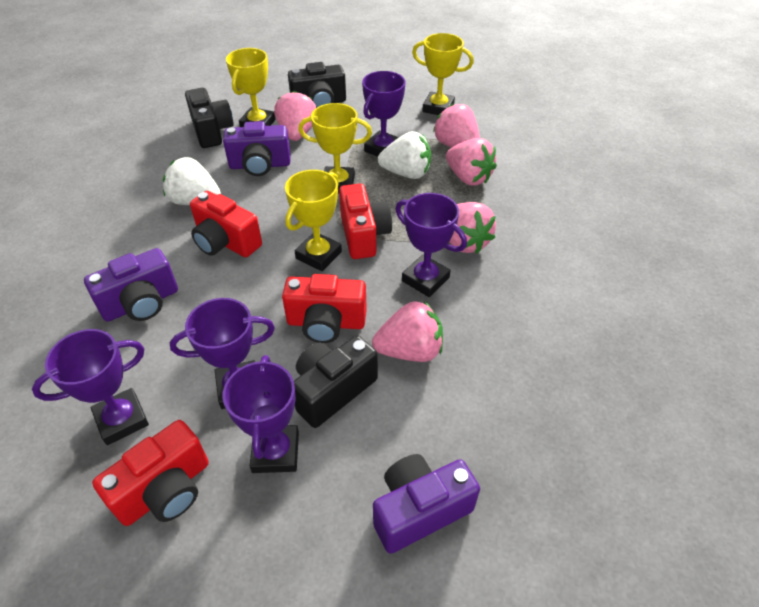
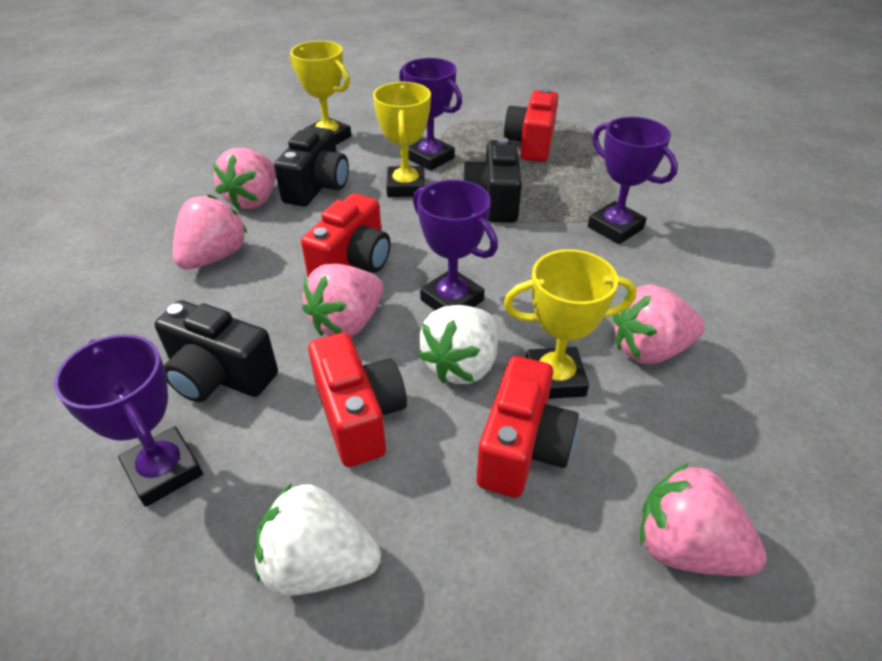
purple camera: 3 -> 0
purple trophy: 5 -> 4
yellow trophy: 4 -> 3

